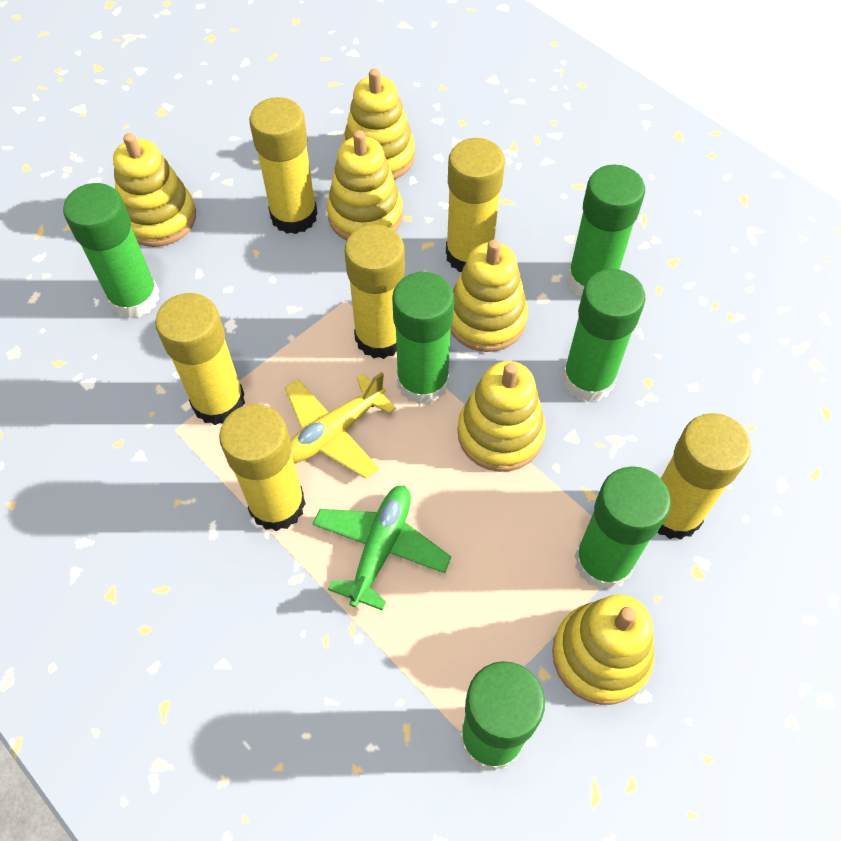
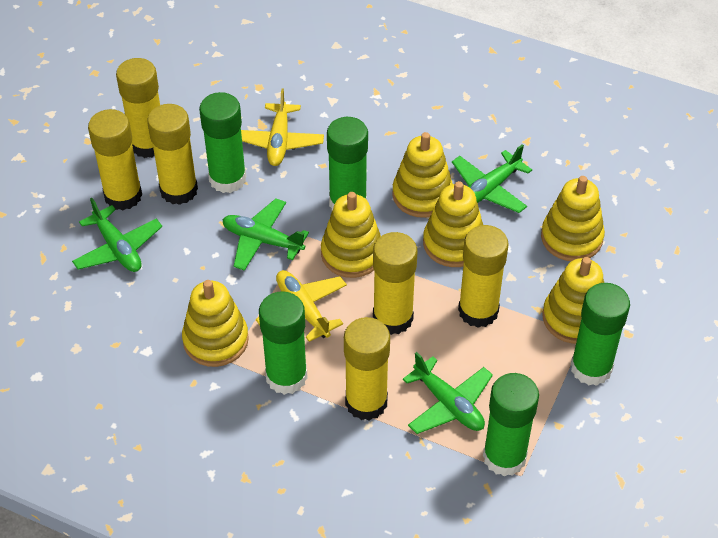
green glue stick: 6 -> 5
green plane: 1 -> 4
yellow plane: 1 -> 2

